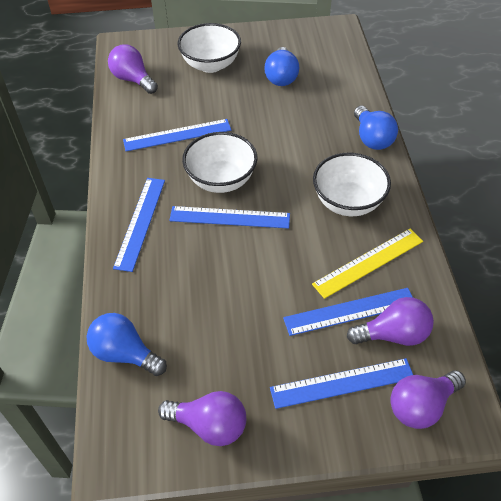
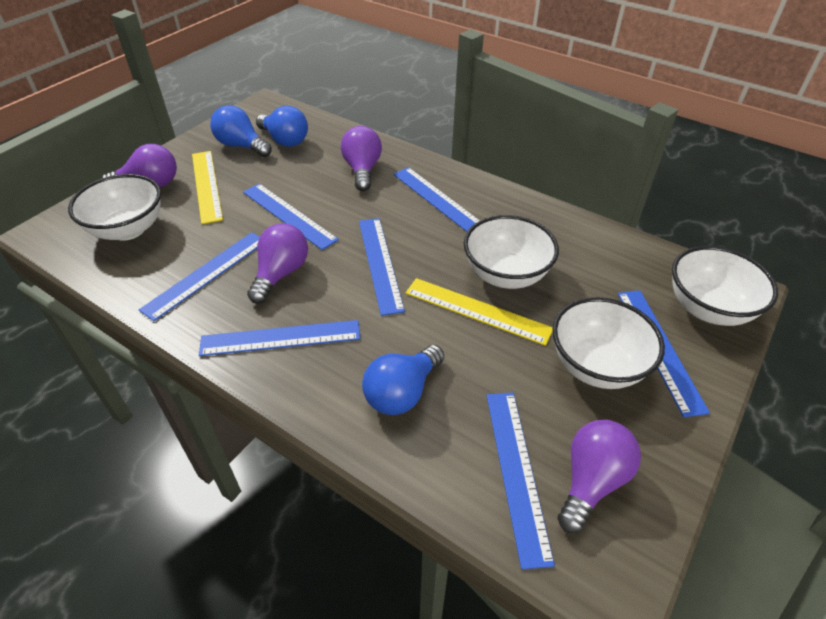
blue ruler: 5 -> 7
white bowl: 3 -> 4
yellow ruler: 1 -> 2

